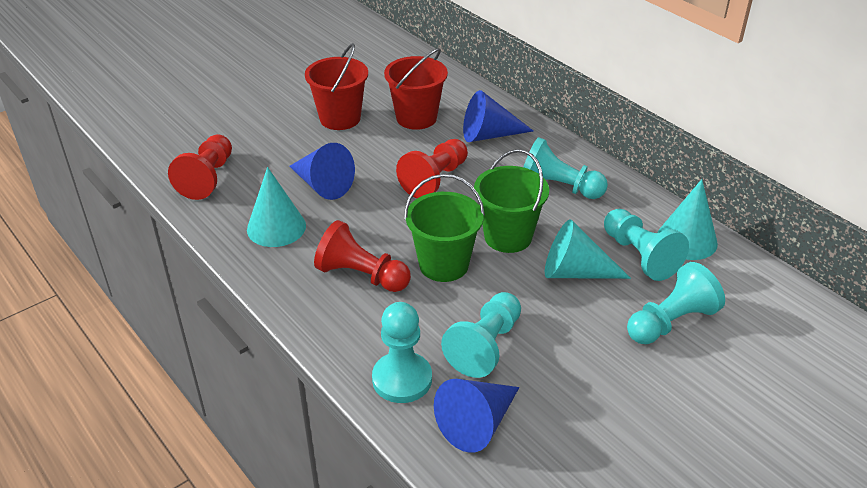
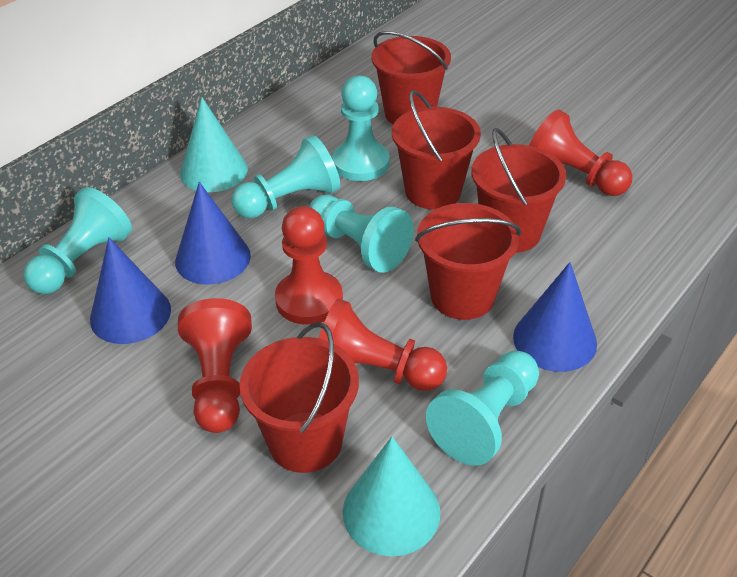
green bucket: 2 -> 0
red bucket: 2 -> 5
red pawn: 3 -> 4
turquoise cone: 3 -> 2

